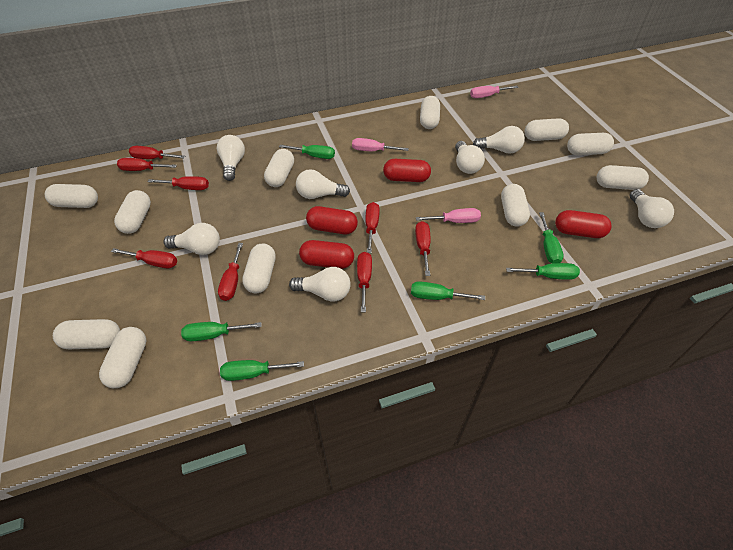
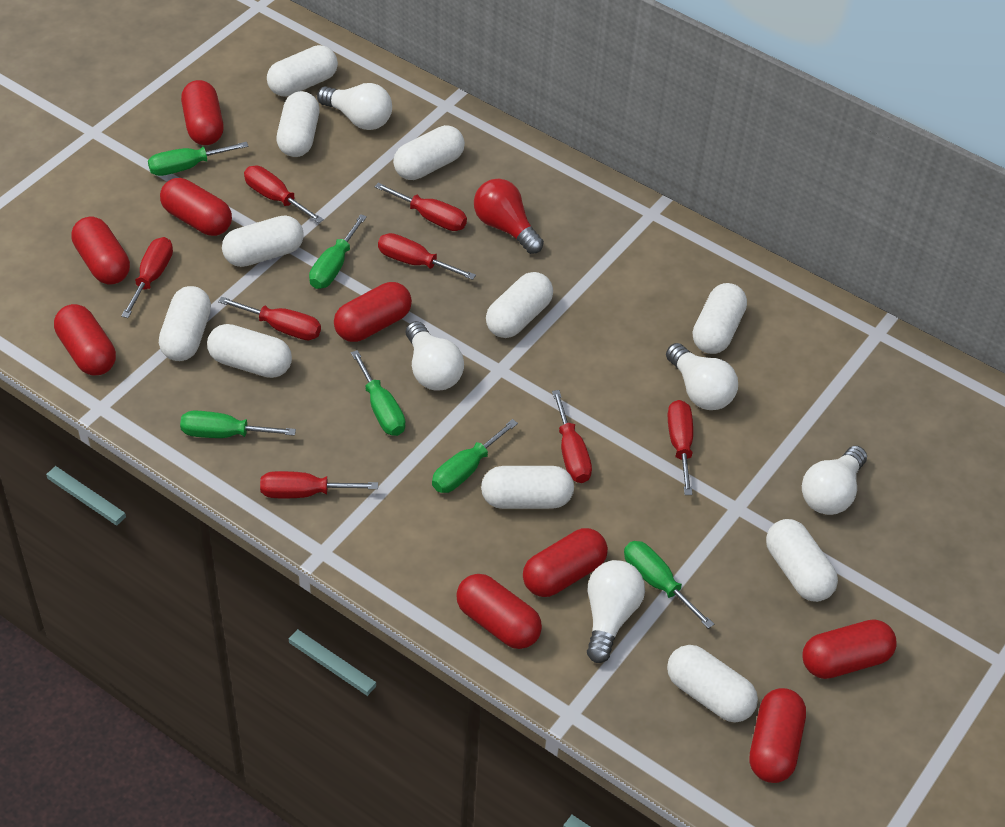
pink screwdriver: 3 -> 0
red capsule: 4 -> 9
red light bulb: 0 -> 1
white light bulb: 7 -> 5

